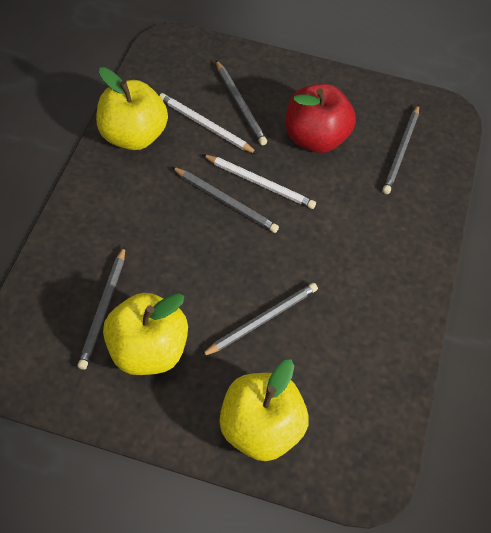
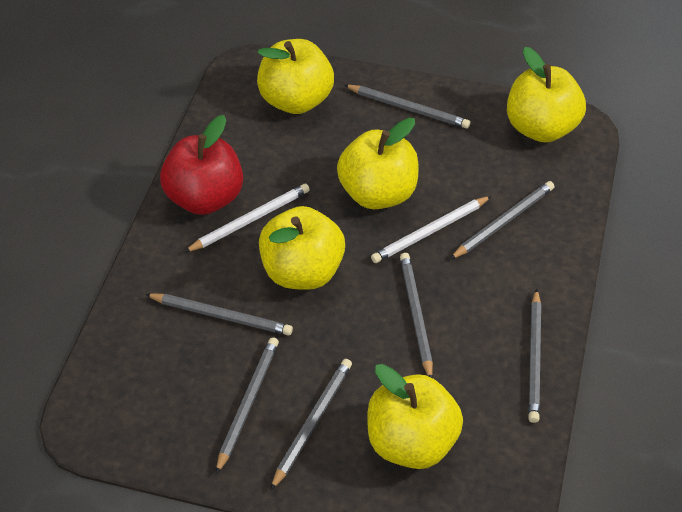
grey pencil: 5 -> 7
yellow apple: 3 -> 5

